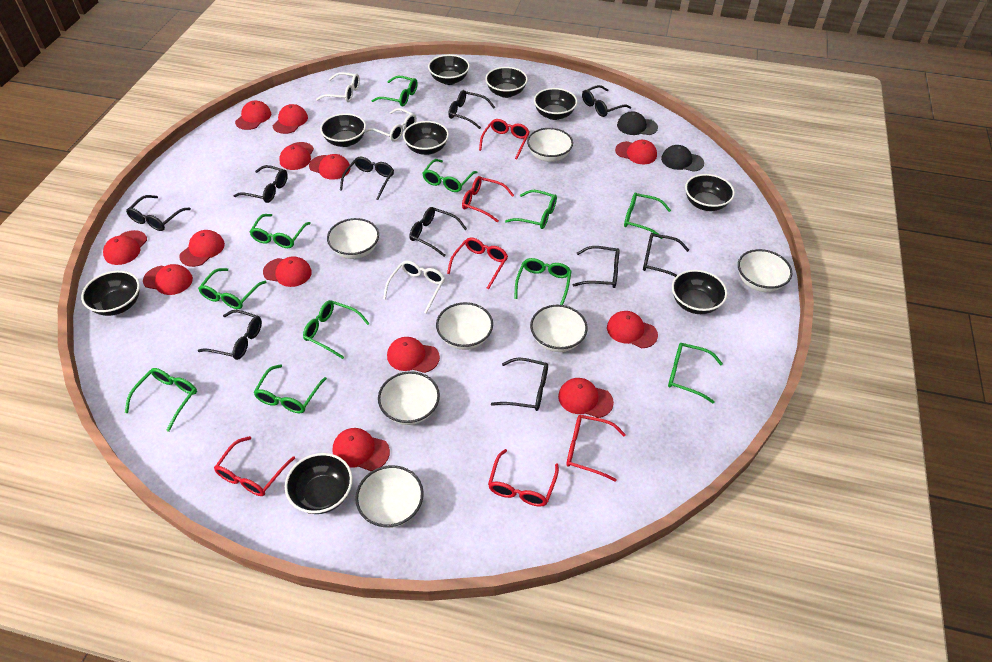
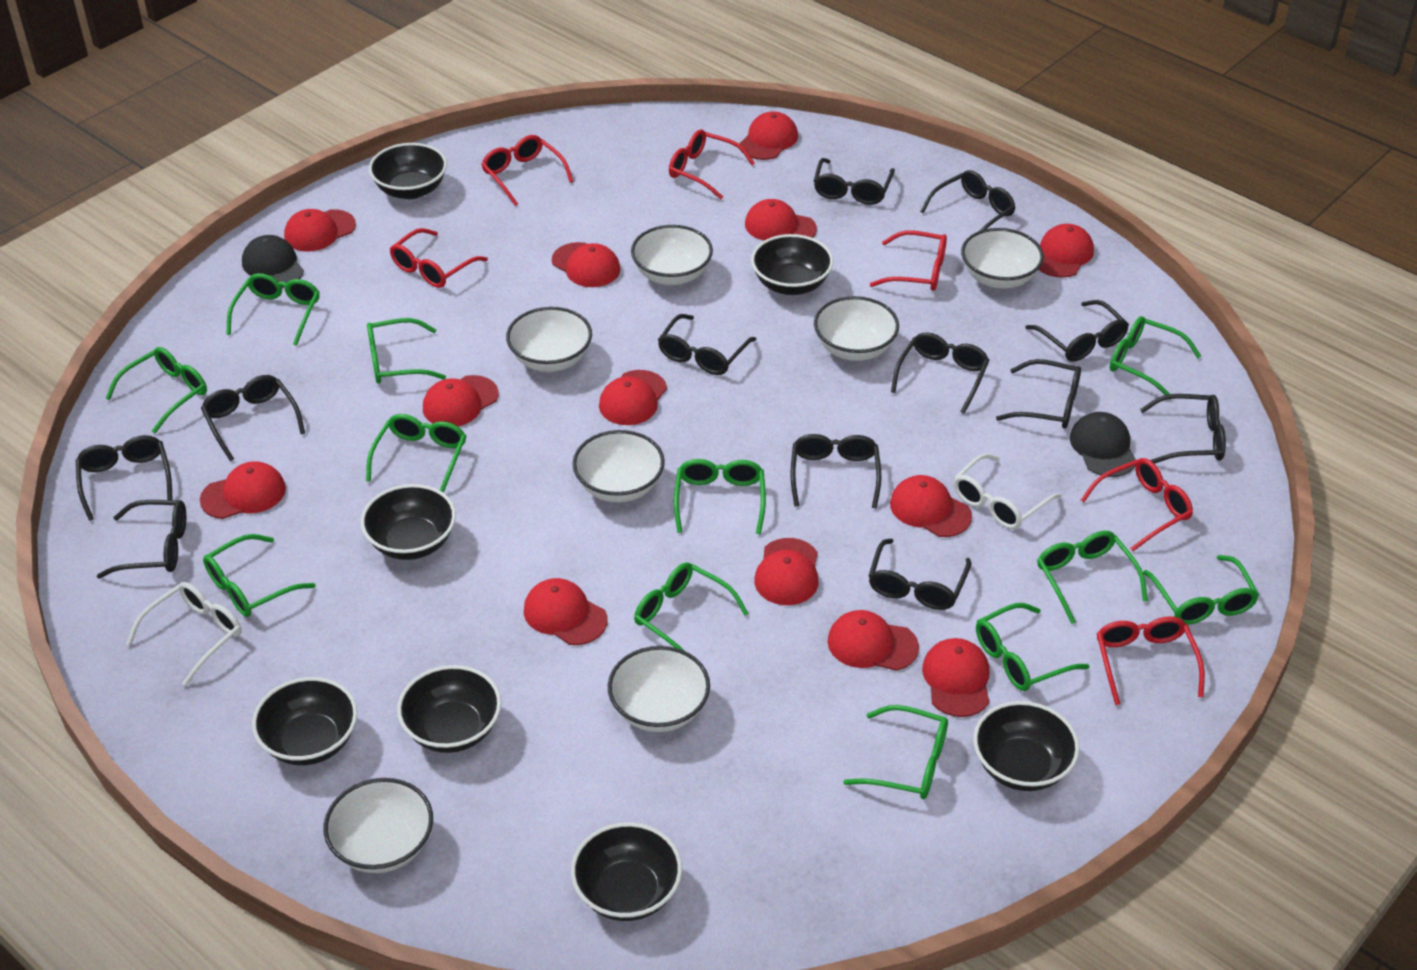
black bowl: 9 -> 7
black glasses: 10 -> 12
green glasses: 11 -> 12
white glasses: 3 -> 2

